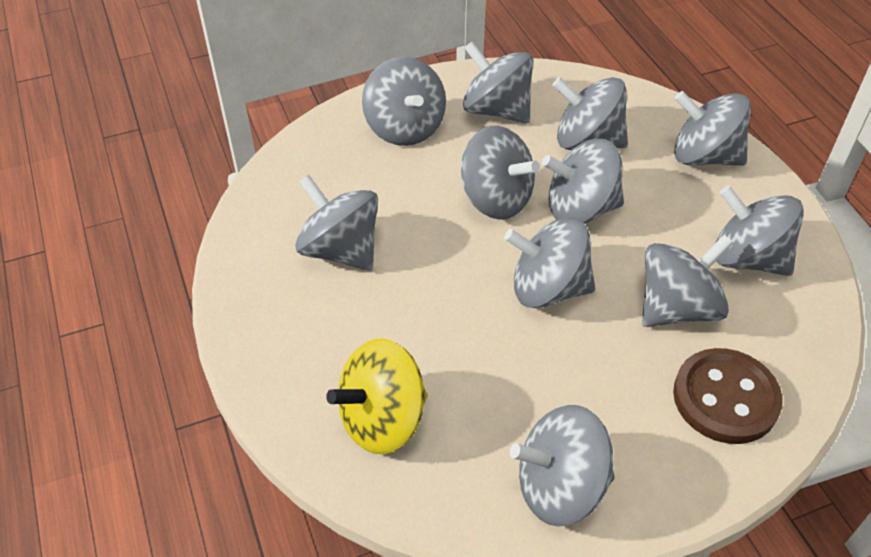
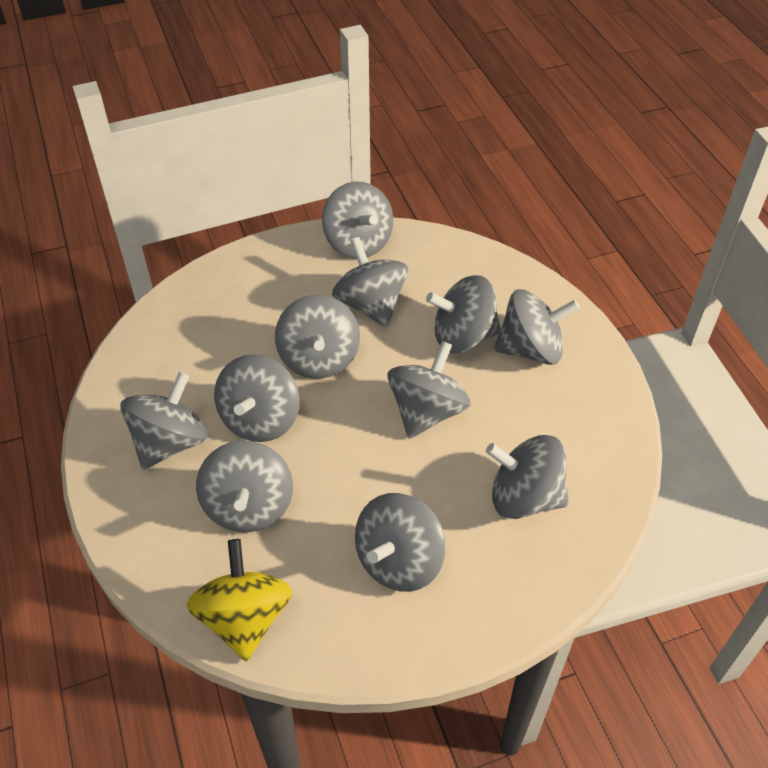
brown button: 1 -> 0

